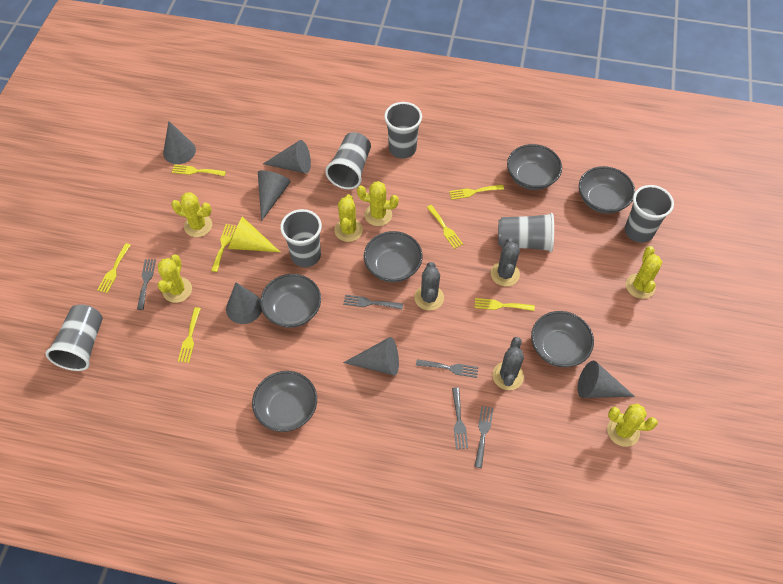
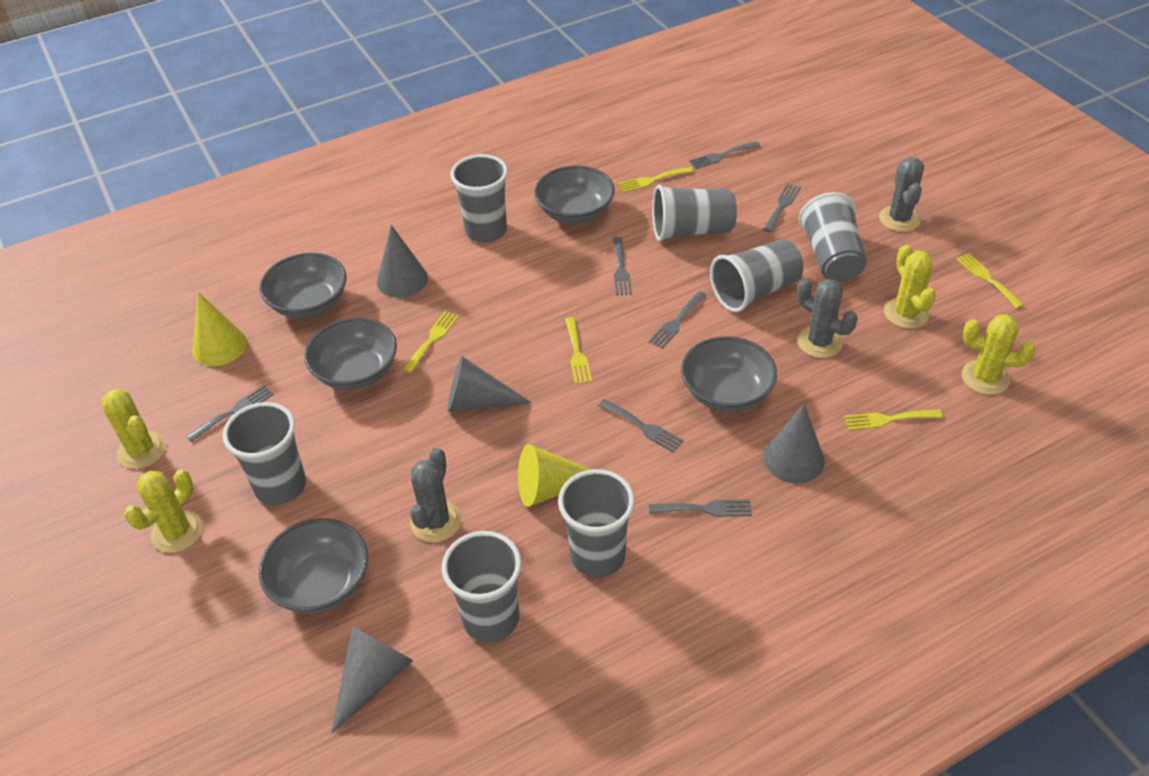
grey bowl: 6 -> 5
grey cone: 6 -> 4
grey cup: 6 -> 7
grey fork: 5 -> 7
yellow cactus: 6 -> 4
yellow cone: 1 -> 2
yellow fork: 7 -> 5

